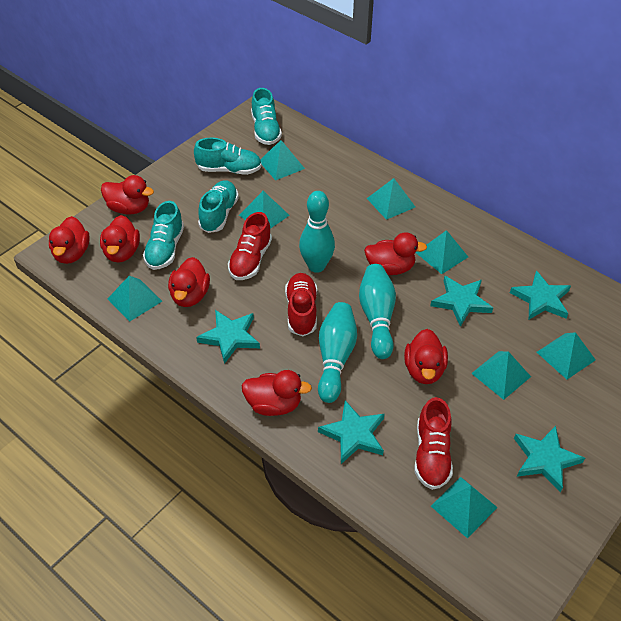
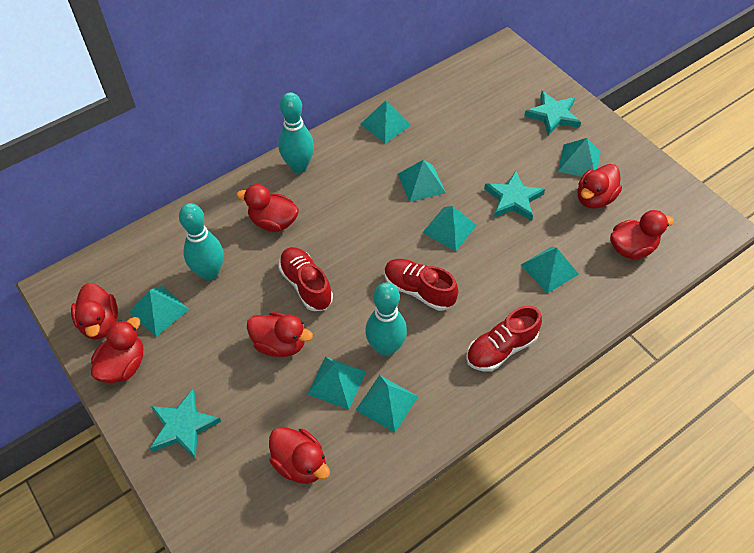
turquoise shoe: 4 -> 0
turquoise star: 5 -> 3

